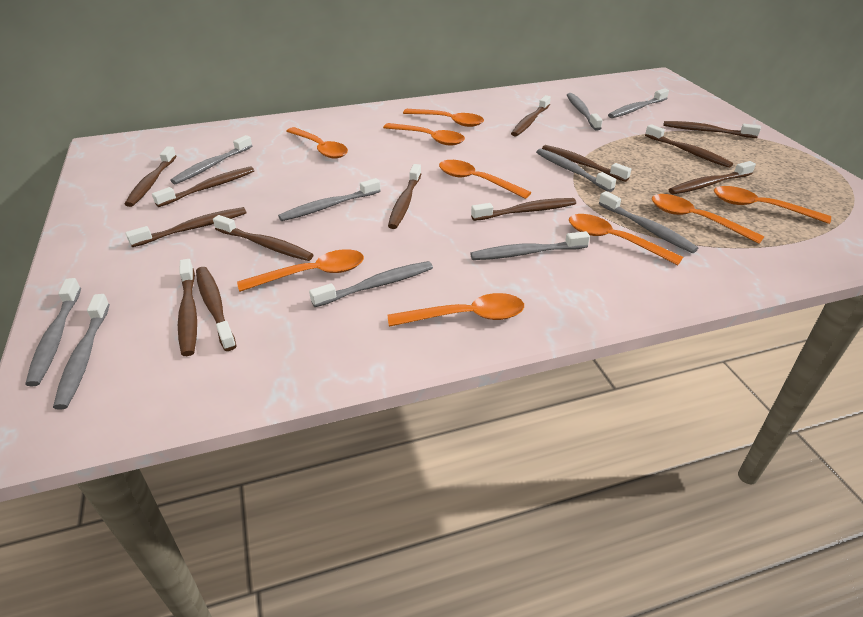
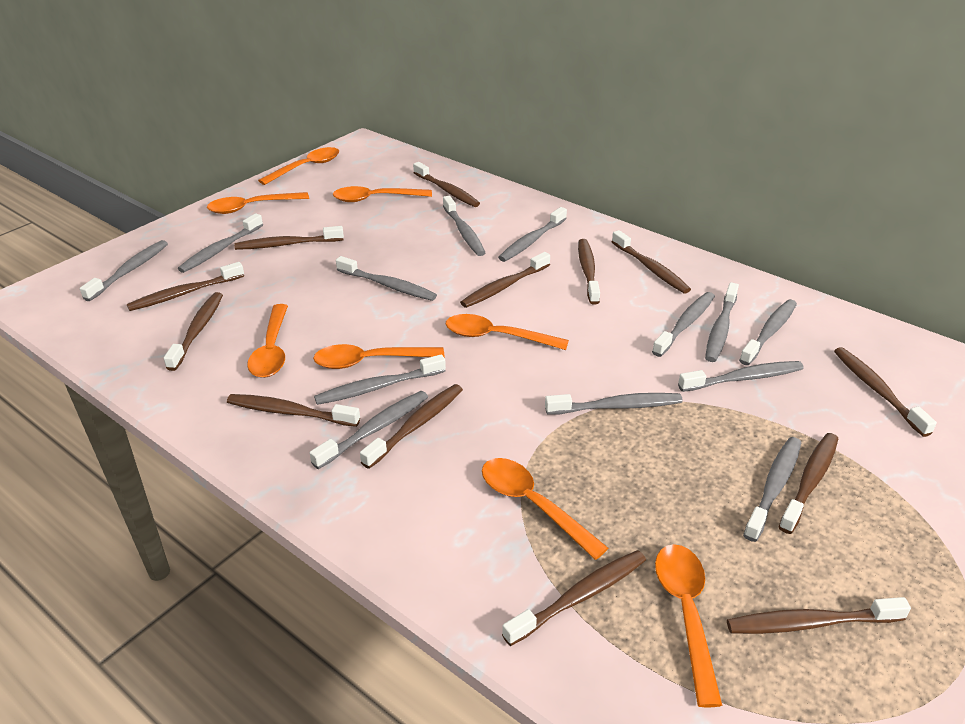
grey toothbrush: 10 -> 13
orange spoon: 9 -> 8

